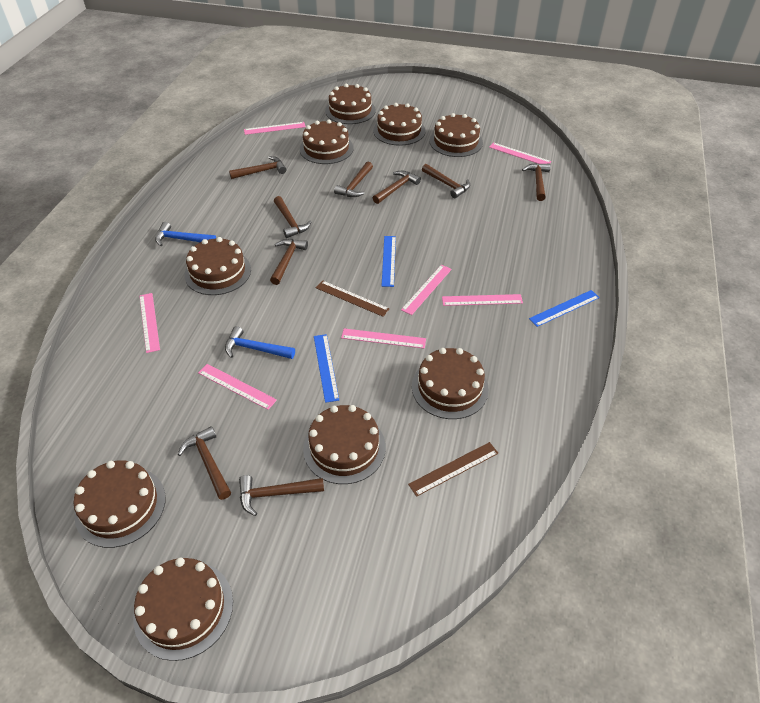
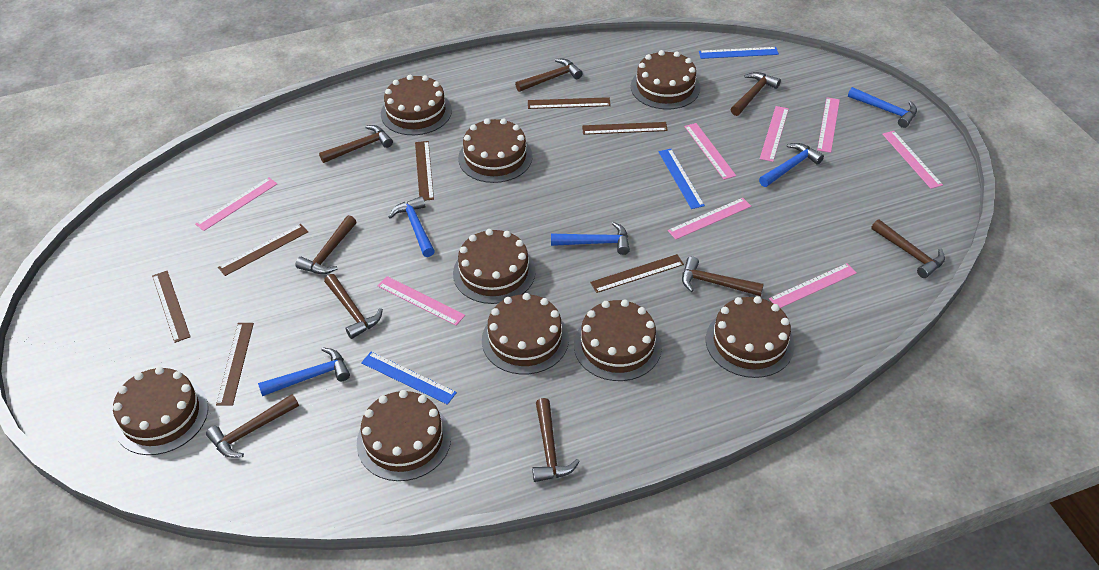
blue hammer: 2 -> 5
brown ruler: 2 -> 7
pink ruler: 7 -> 8

